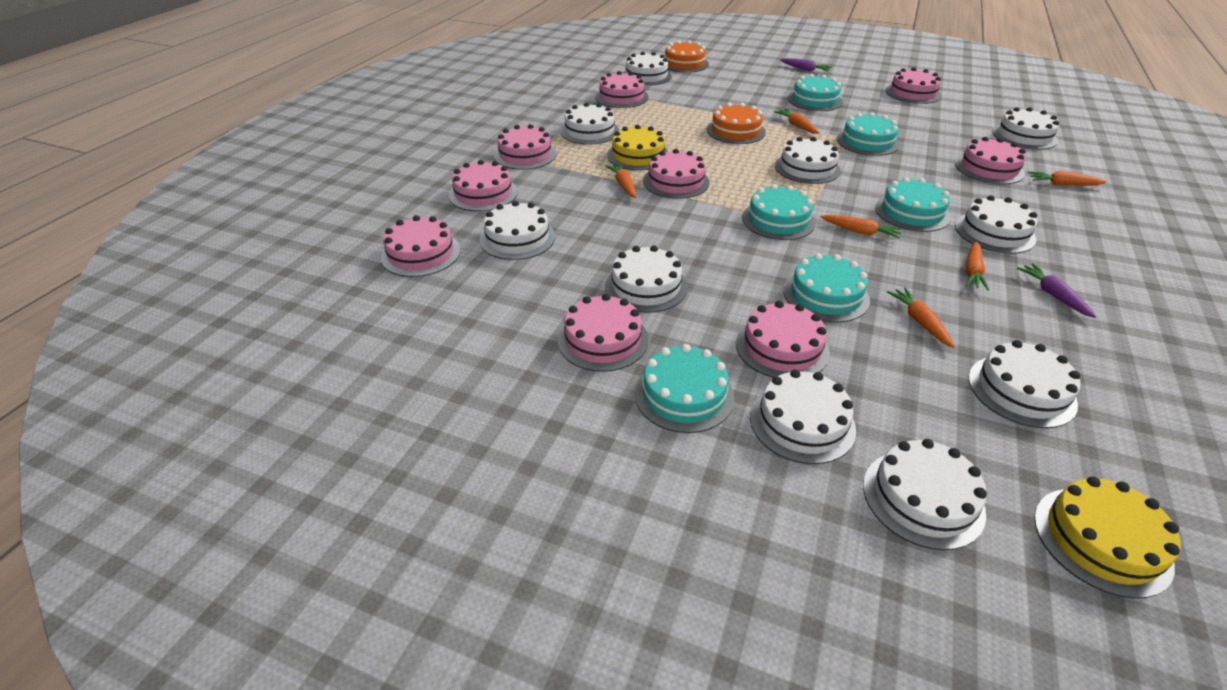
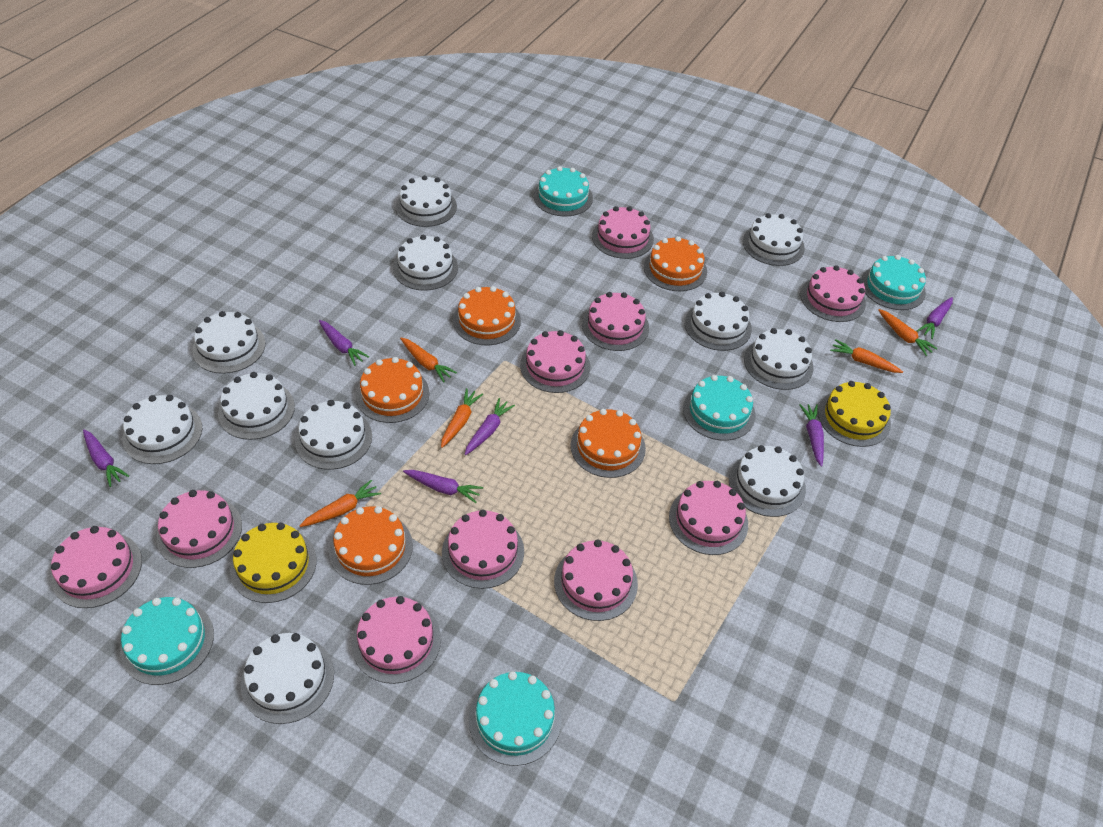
orange cake: 2 -> 5
orange carrot: 6 -> 5
pink cake: 9 -> 10
purple carrot: 2 -> 6
turquoise cake: 6 -> 5
white cake: 10 -> 11

